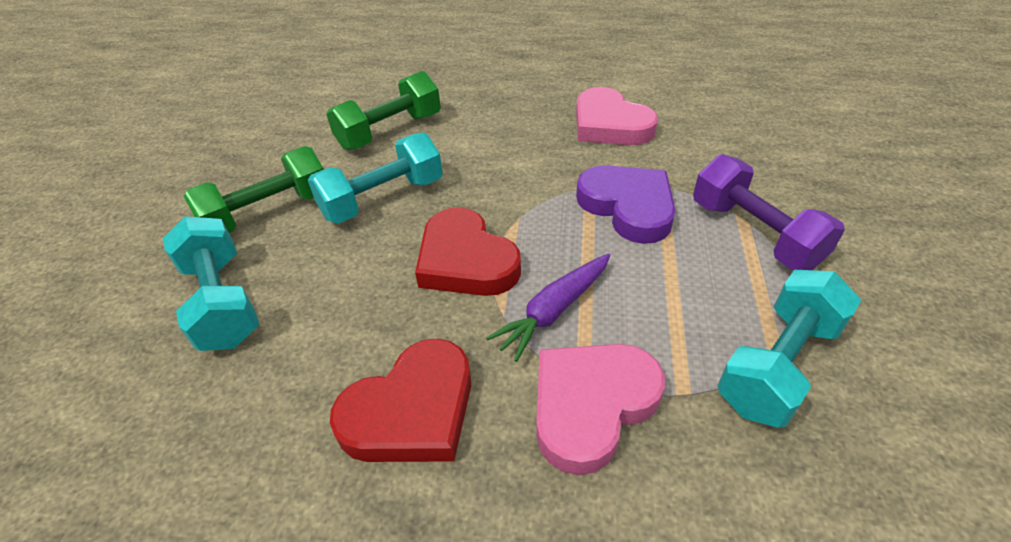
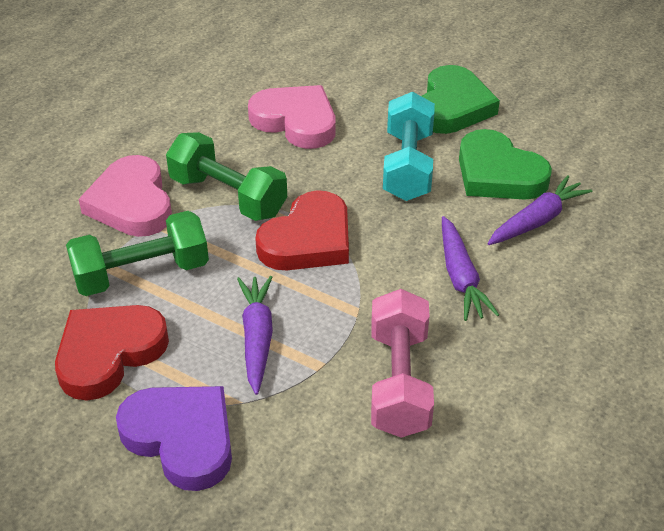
green heart: 0 -> 2
pink dumbbell: 0 -> 1
purple carrot: 1 -> 3
purple dumbbell: 1 -> 0
turquoise dumbbell: 3 -> 1

